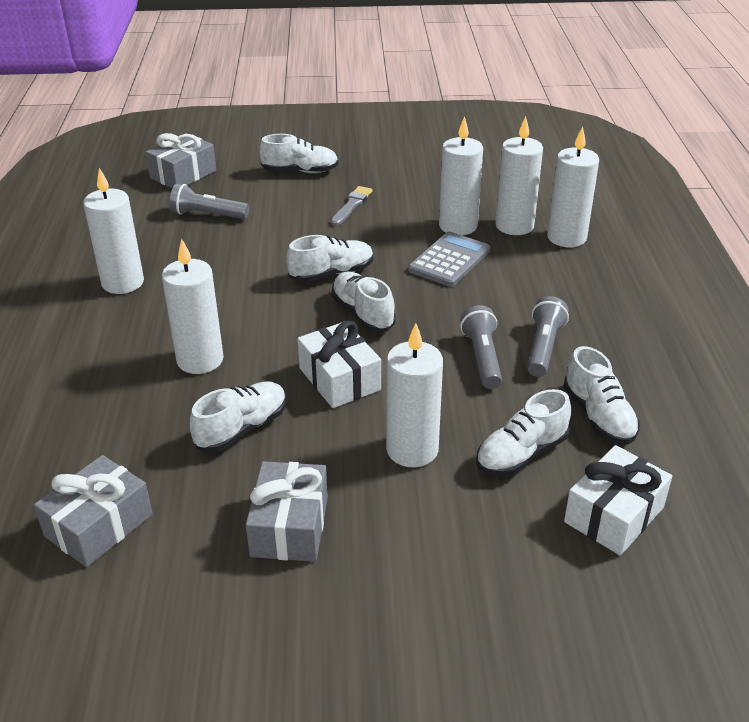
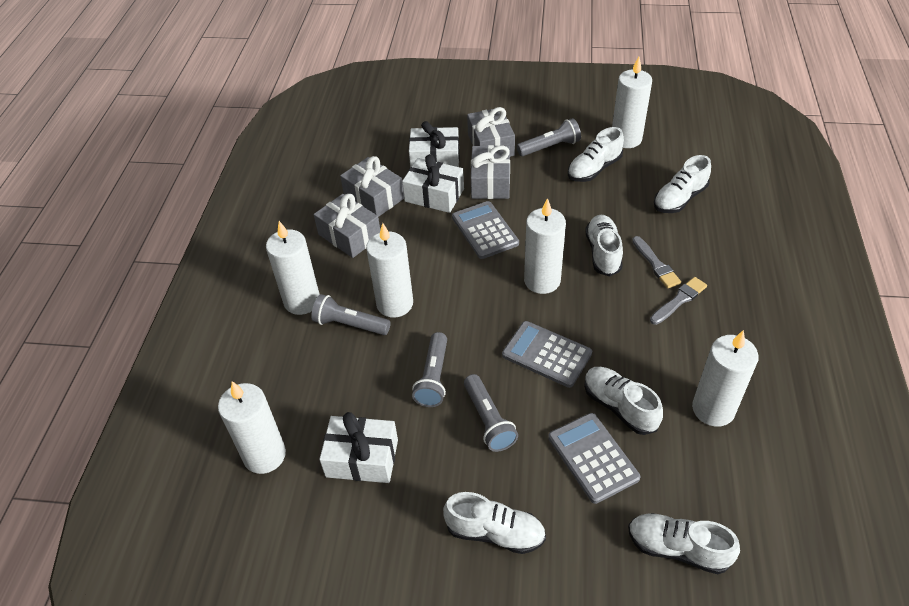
grey brush: 1 -> 2
grey calculator: 1 -> 3
grey flashlight: 3 -> 4
grey gift: 3 -> 4
white gift: 2 -> 3

